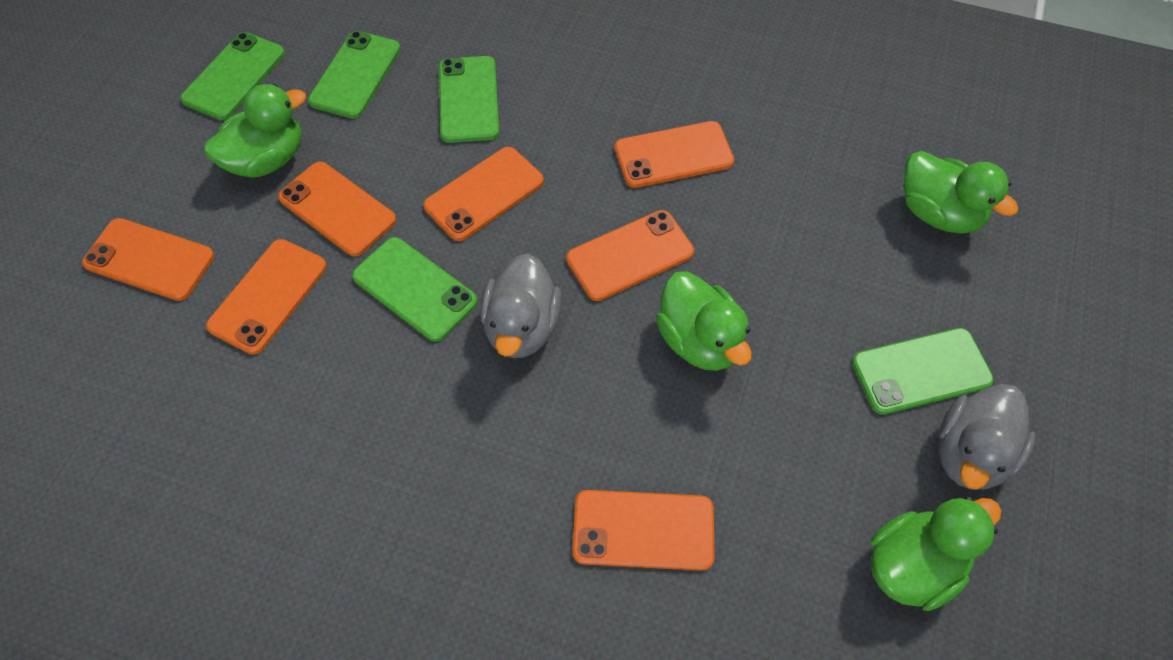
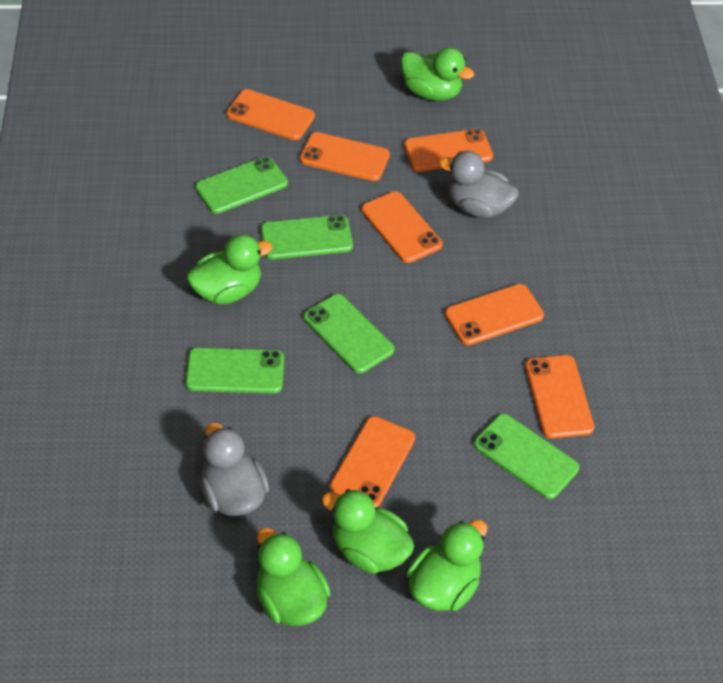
green duck: 4 -> 5

